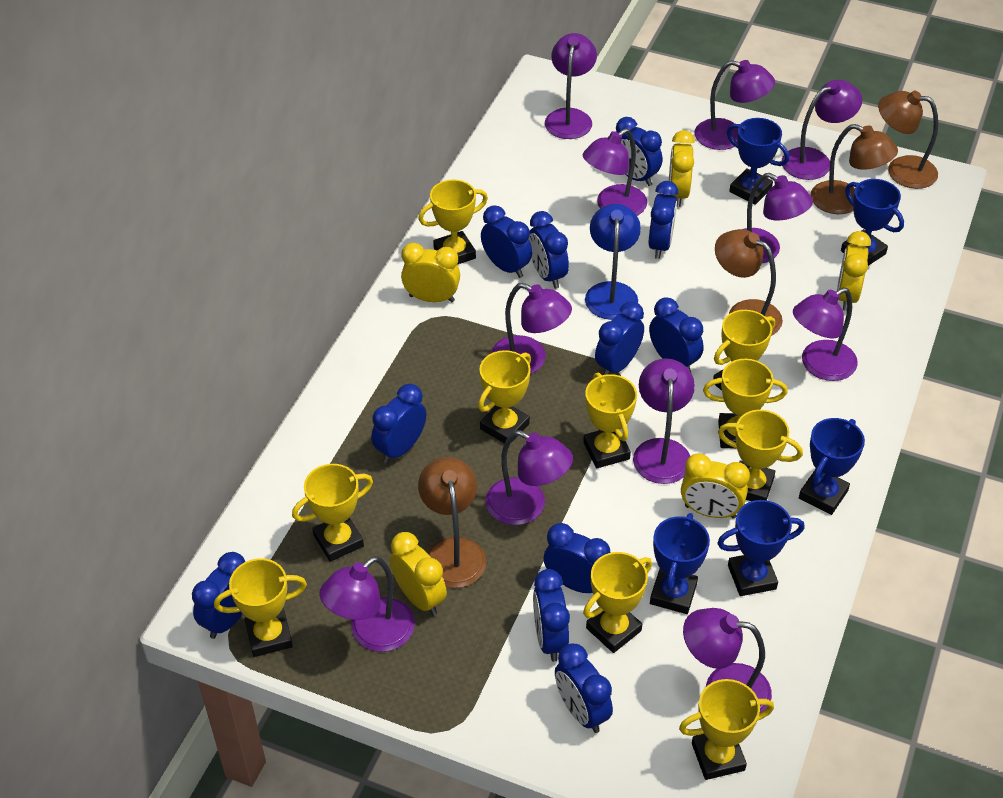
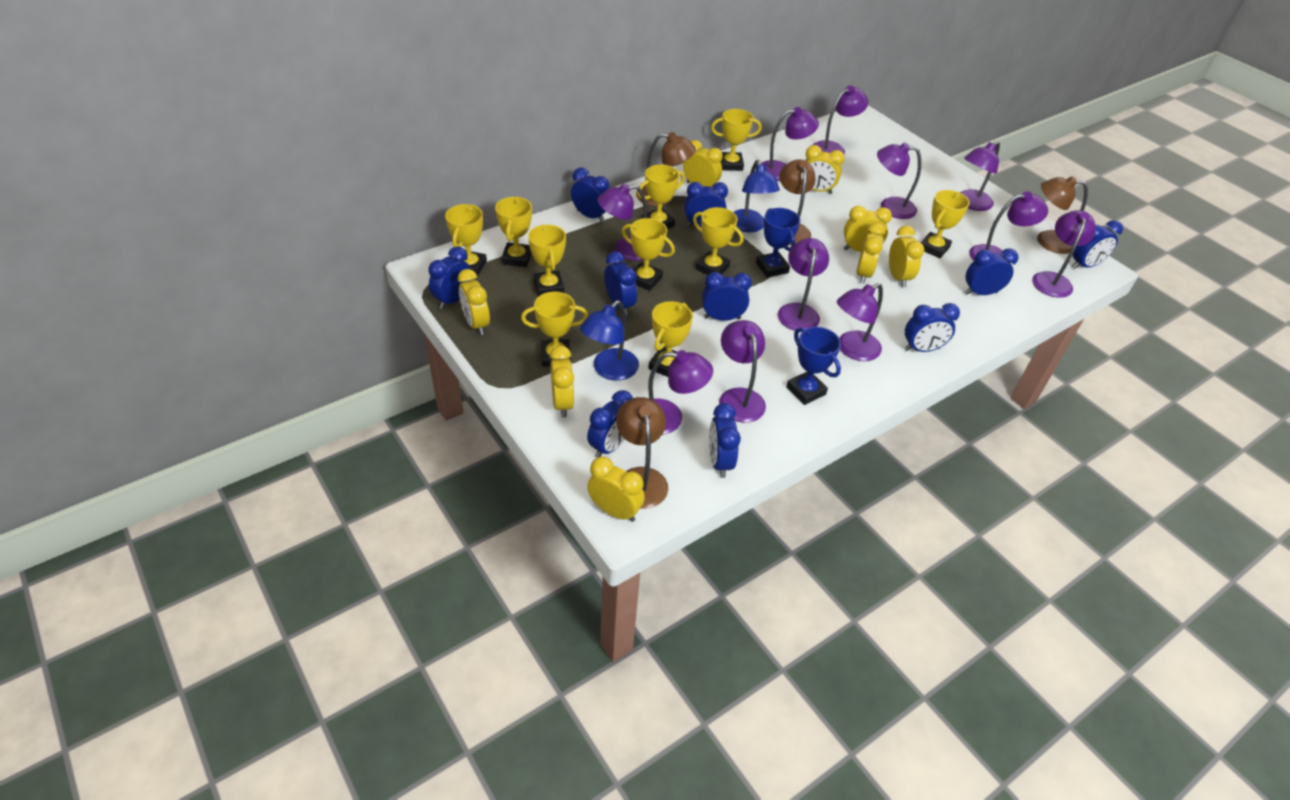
blue clock: 11 -> 10
blue lamp: 1 -> 2
blue trophy: 5 -> 2
yellow clock: 5 -> 8

